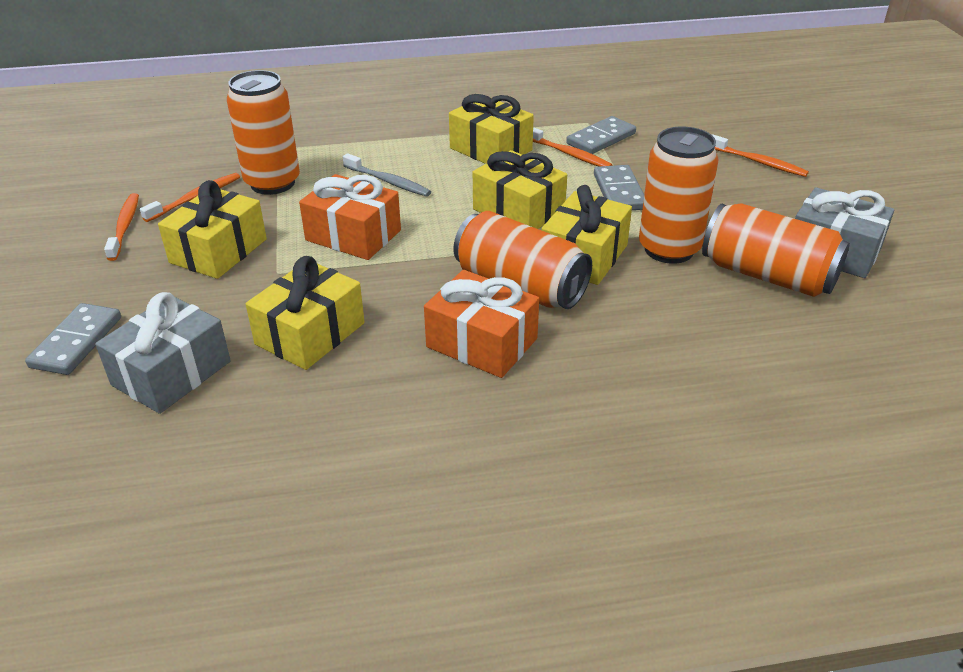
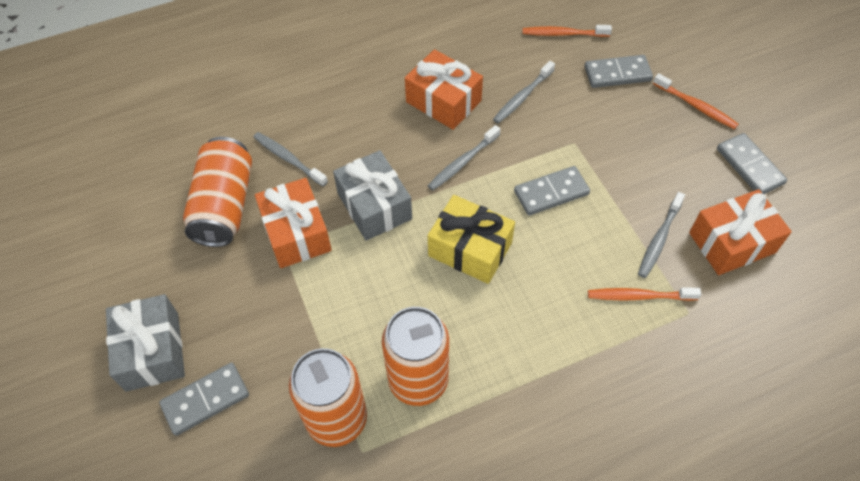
grey domino: 3 -> 4
grey toothbrush: 1 -> 4
orange can: 4 -> 3
orange gift: 2 -> 3
orange toothbrush: 4 -> 3
yellow gift: 5 -> 1

